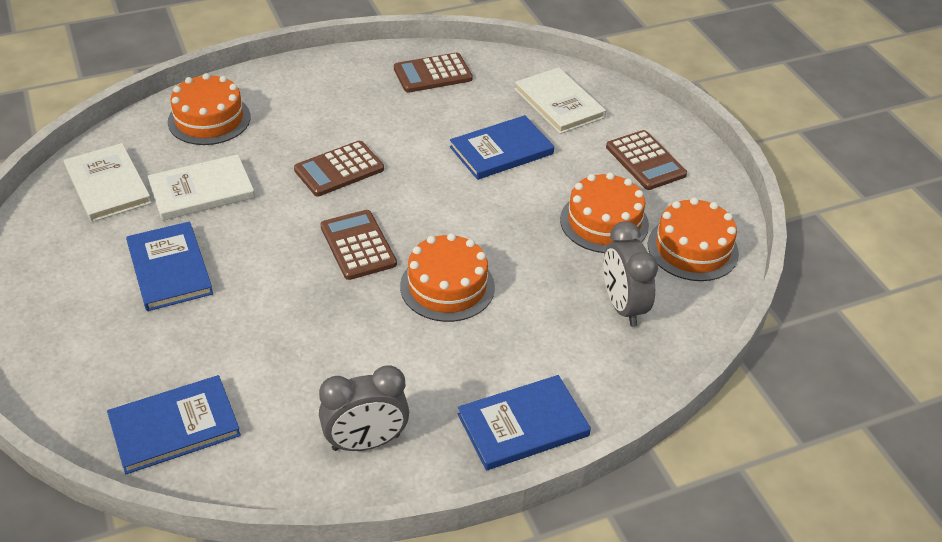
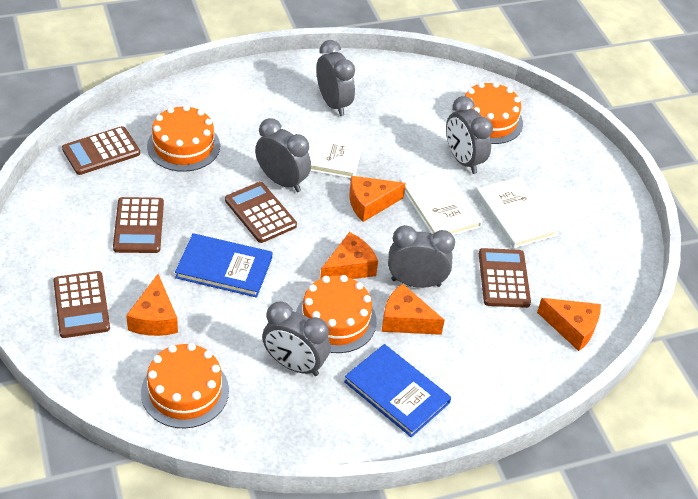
blue book: 4 -> 2
brown calculator: 4 -> 5
grey clock: 2 -> 5
orange cheese: 0 -> 5

